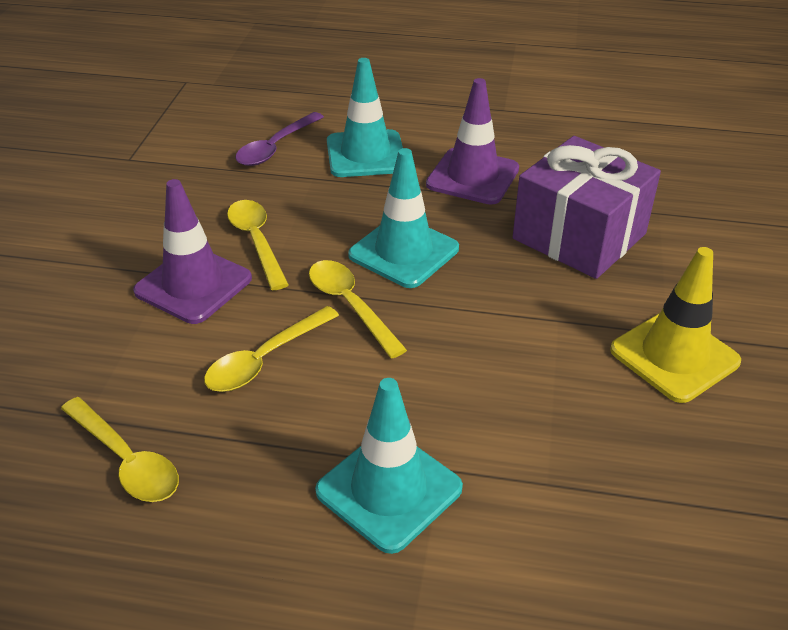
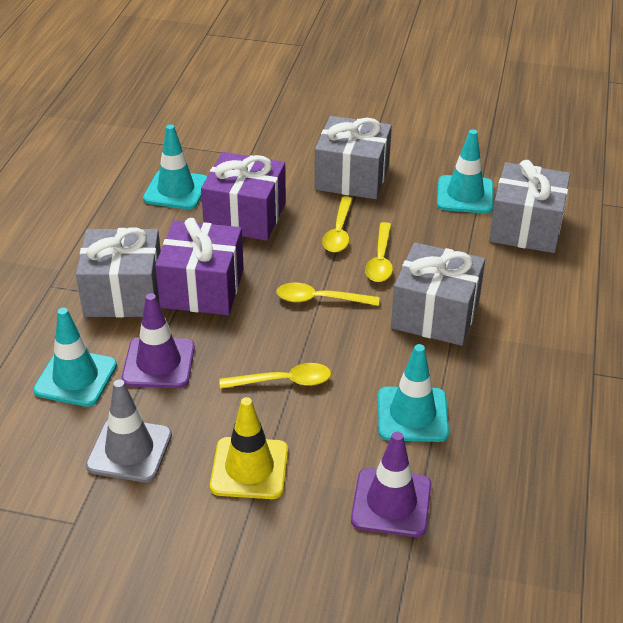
grey gift: 0 -> 4
grey traffic cone: 0 -> 1
purple gift: 1 -> 2
purple spoon: 1 -> 0
turquoise traffic cone: 3 -> 4

